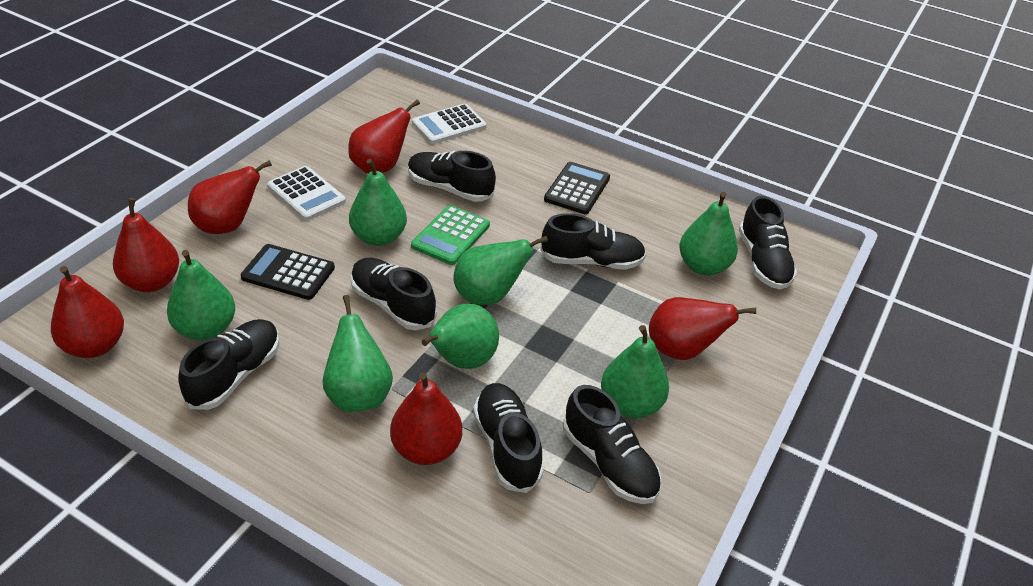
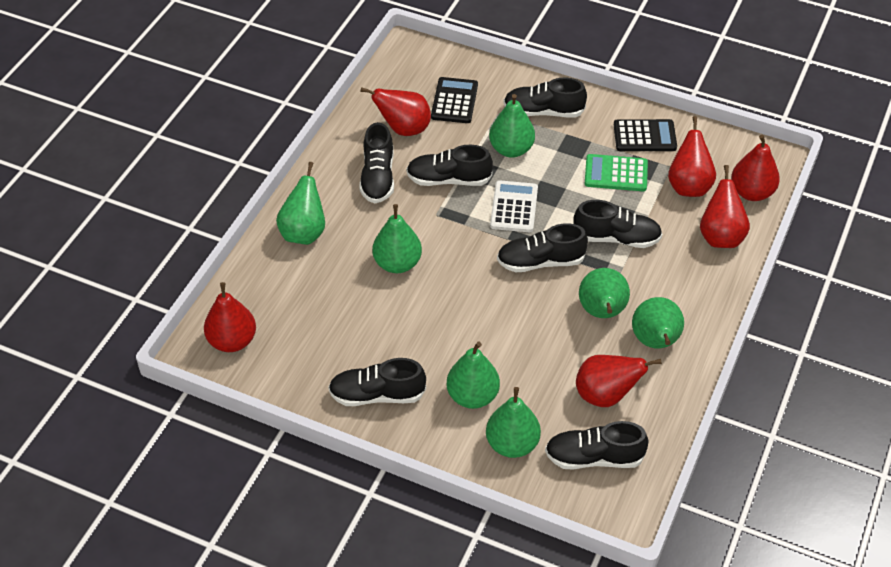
white calculator: 2 -> 1

